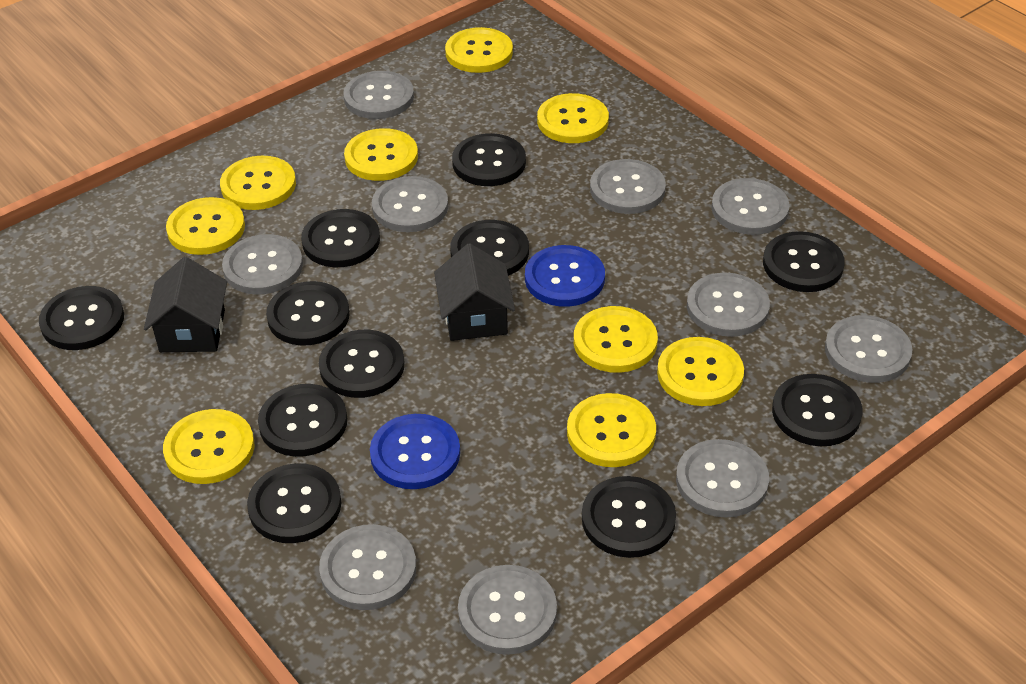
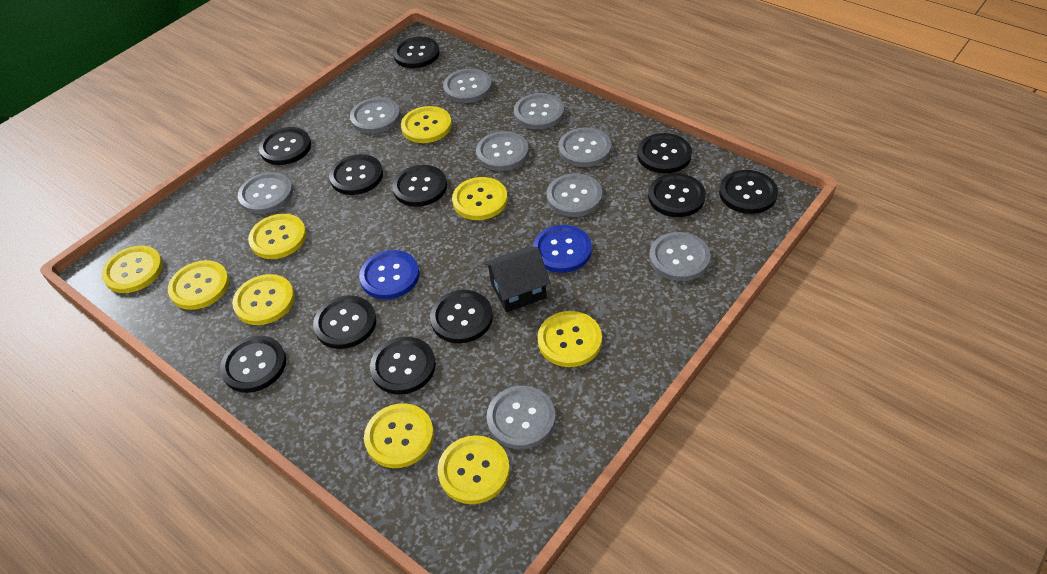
black house: 2 -> 1
grey button: 10 -> 9

